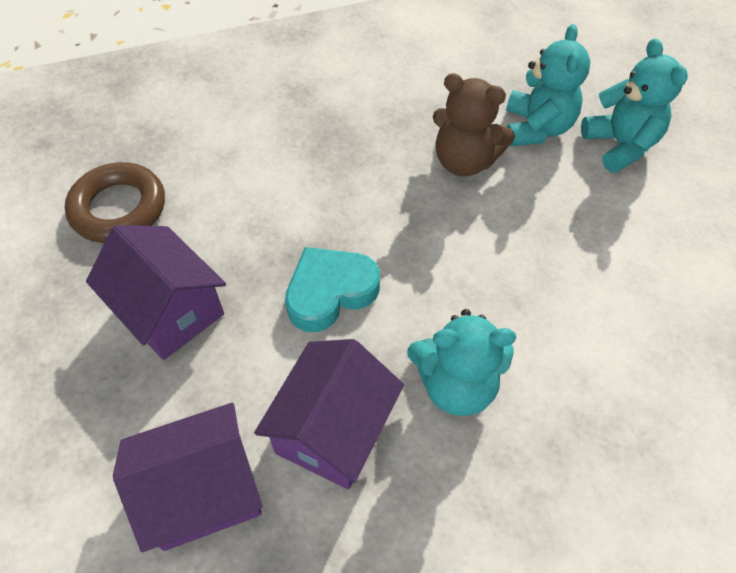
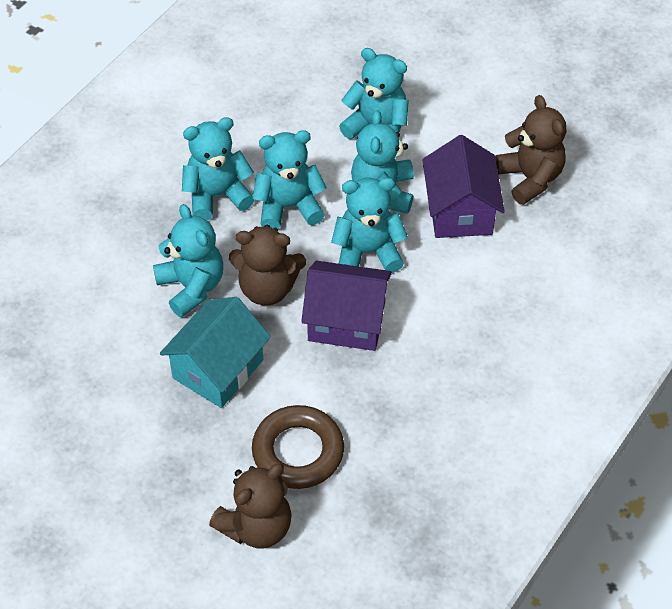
brown teddy bear: 1 -> 3
purple house: 3 -> 2
turquoise heart: 1 -> 0
turquoise house: 0 -> 1
turquoise teddy bear: 3 -> 6

